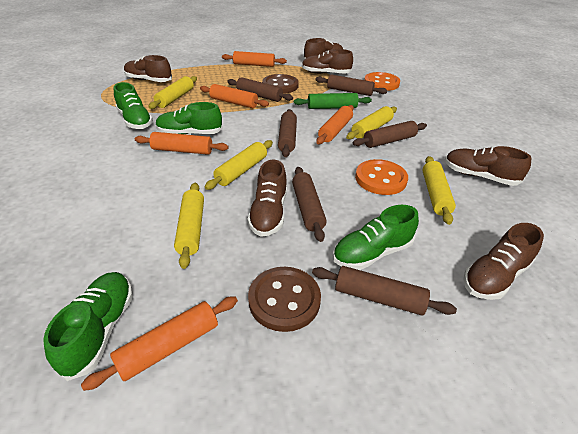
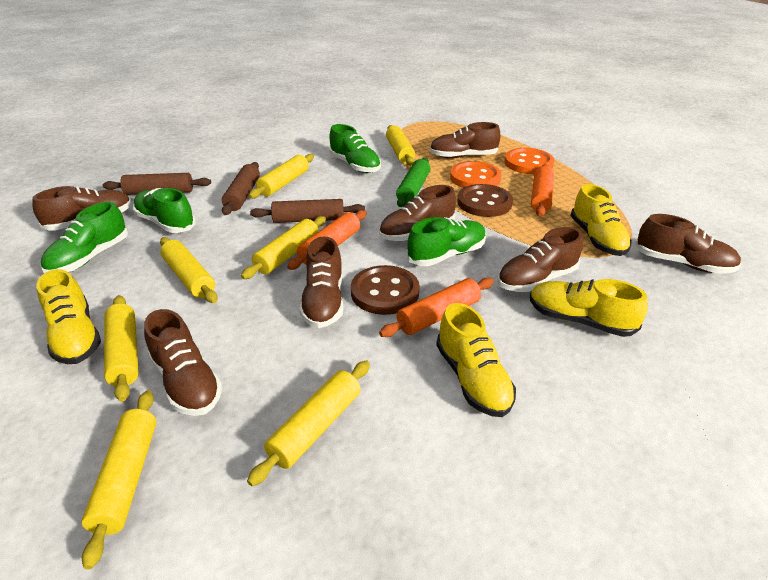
brown rolling pin: 6 -> 3
brown shoe: 6 -> 7
orange rolling pin: 5 -> 3
yellow rolling pin: 5 -> 7
yellow shoe: 0 -> 4

